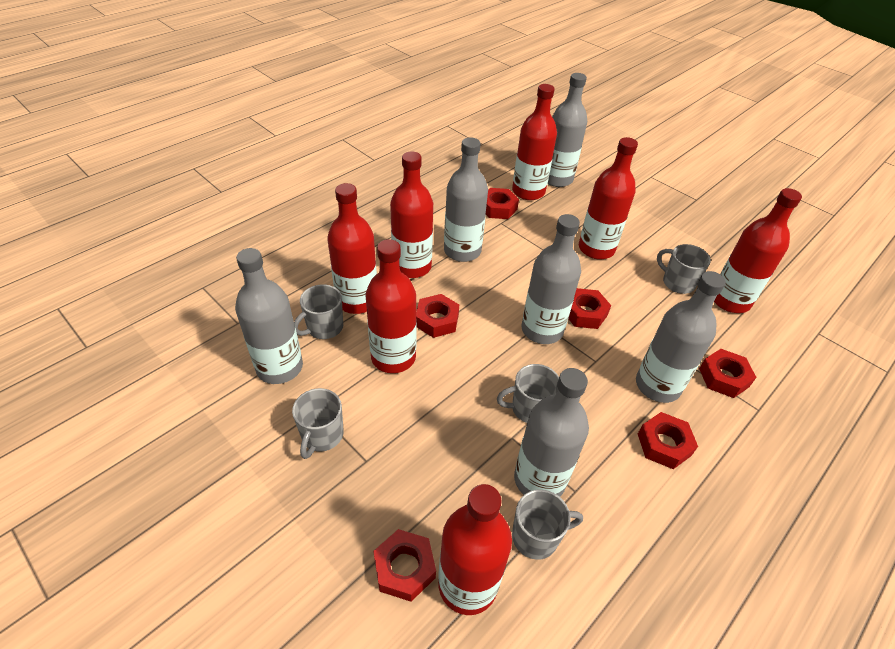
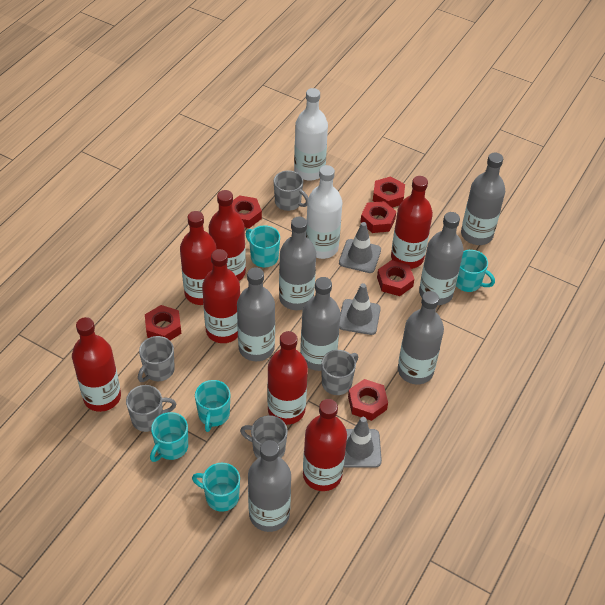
grey bottle: 6 -> 7
grey traffic cone: 0 -> 3
turquoise mug: 0 -> 5
white bottle: 0 -> 2

